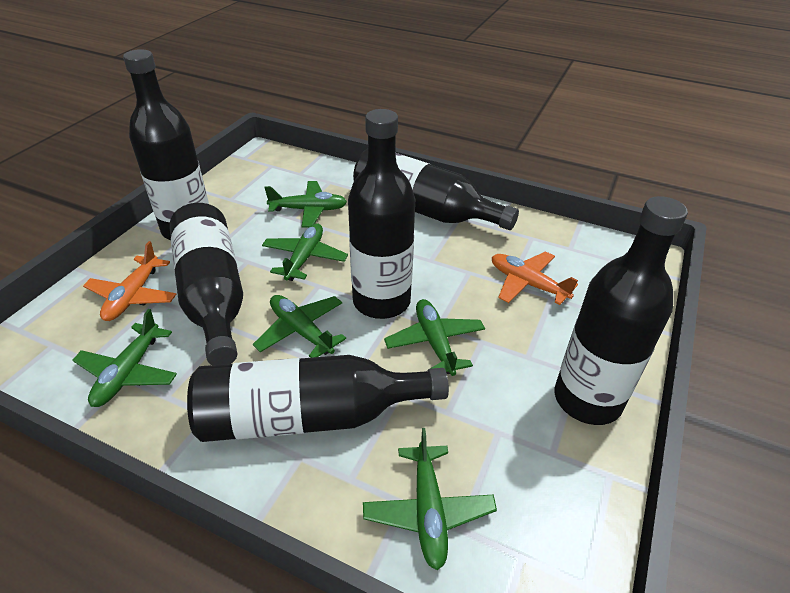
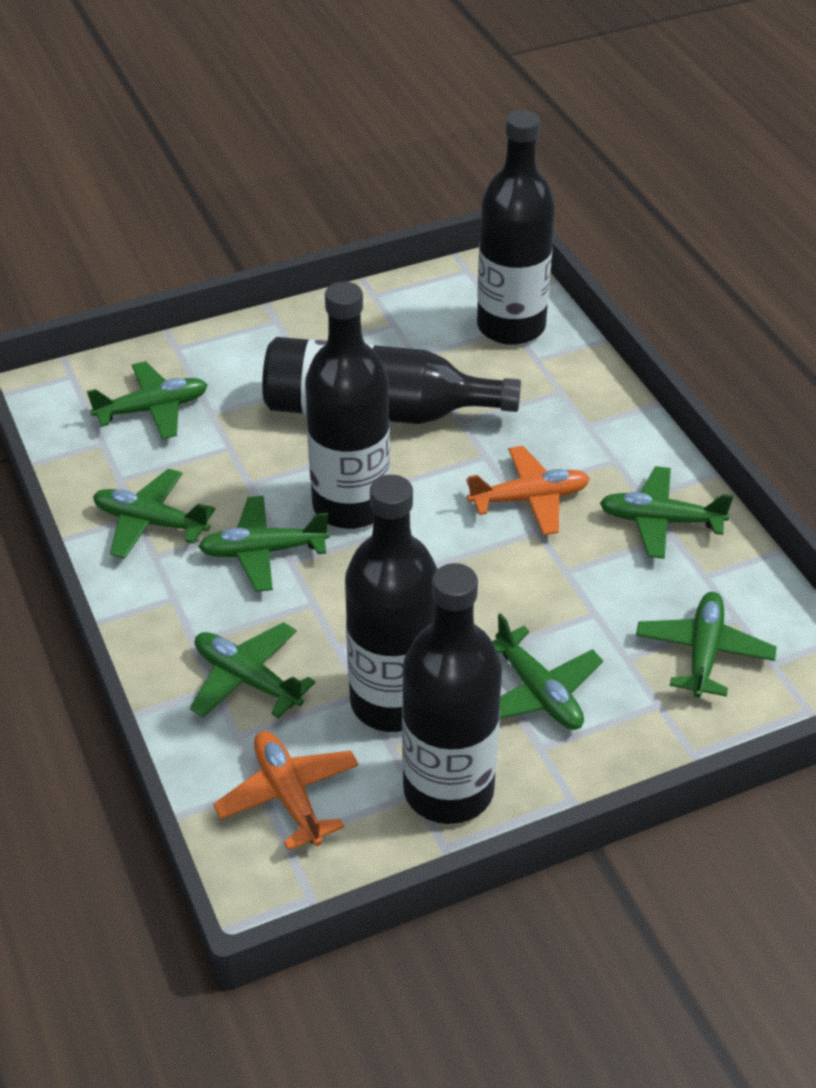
black bottle: 6 -> 5
green plane: 6 -> 7

